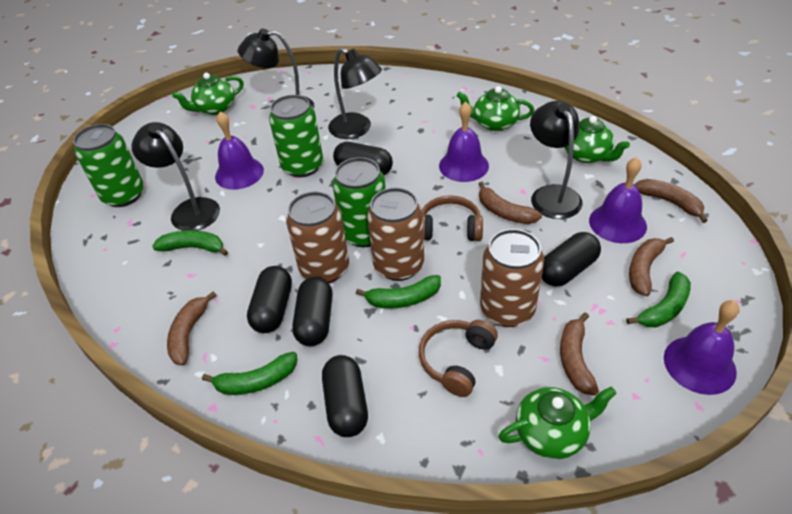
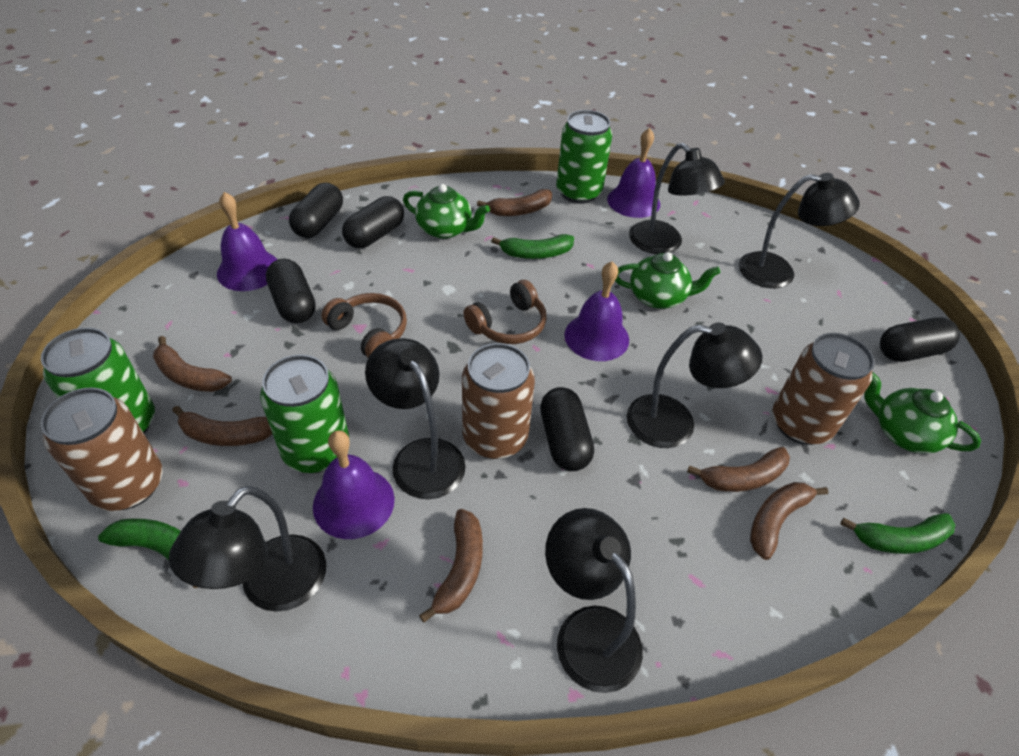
black lamp: 4 -> 6
brown banana: 5 -> 6
green banana: 4 -> 3
green teapot: 4 -> 3

